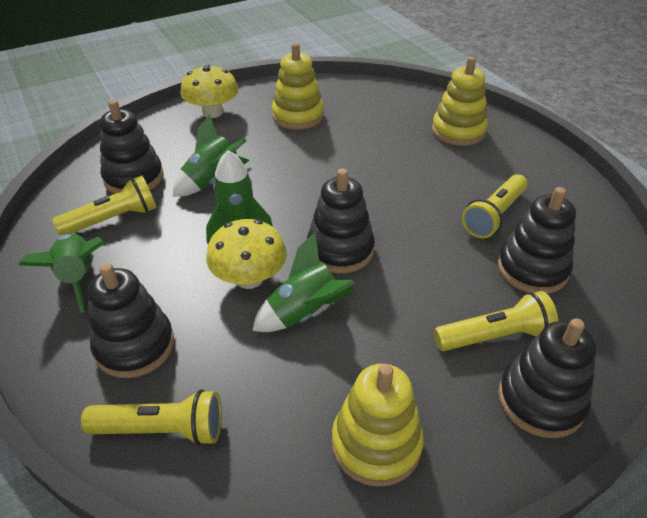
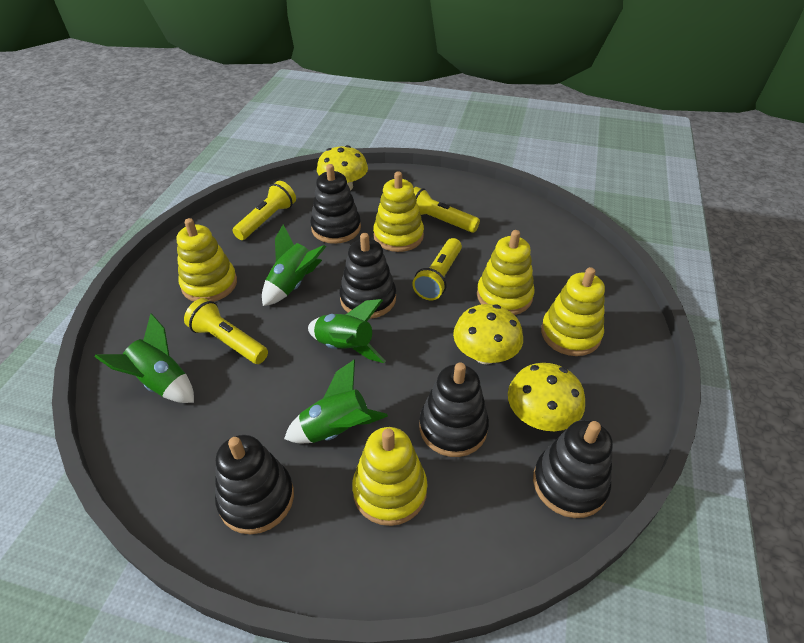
yellow mushroom: 2 -> 3
yellow stacking toy: 3 -> 5

